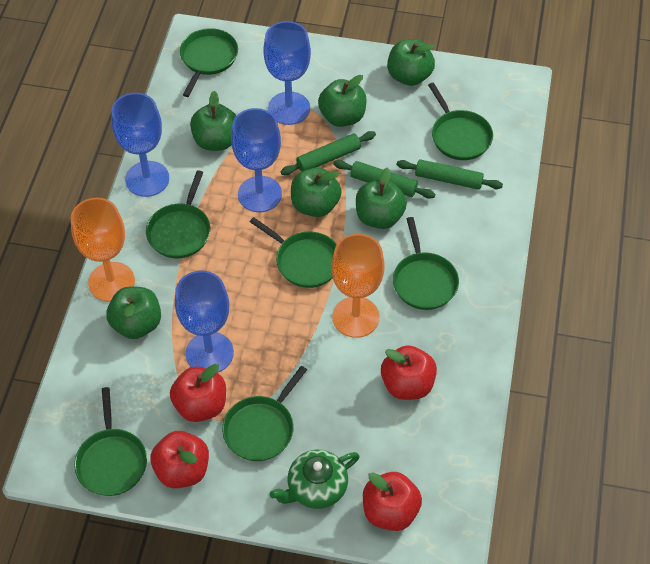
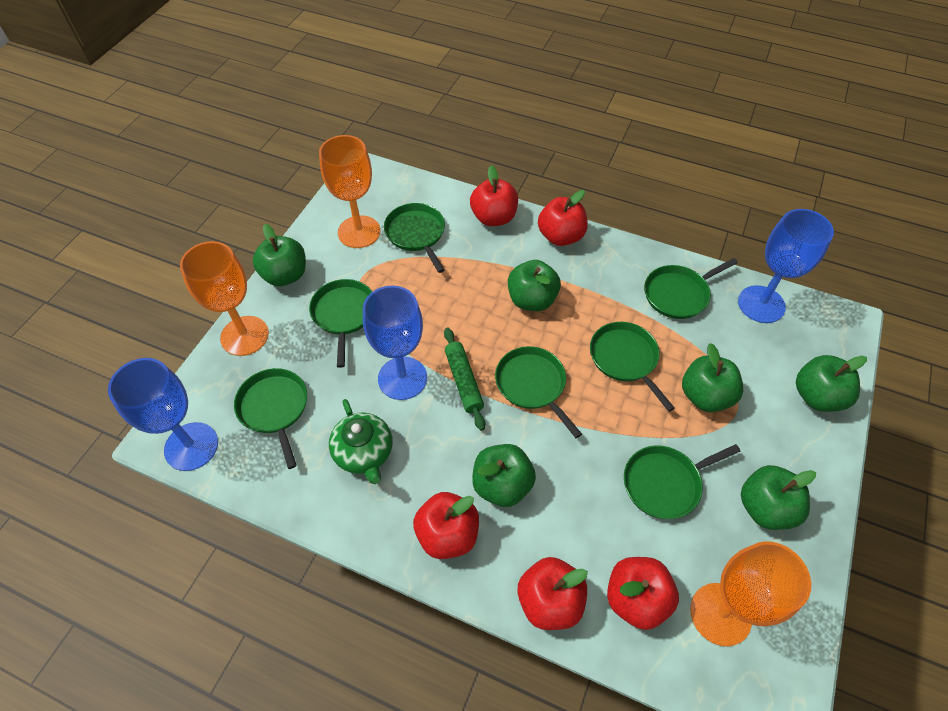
blue goblet: 4 -> 3
green rolling pin: 3 -> 1
orange goblet: 2 -> 3
red apple: 4 -> 5

